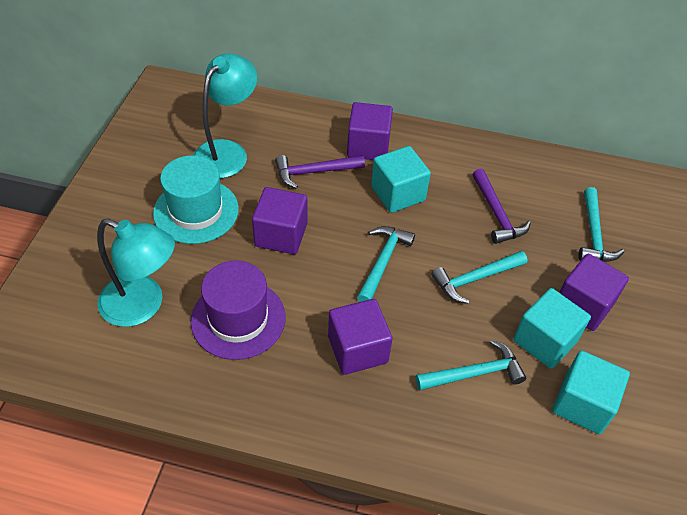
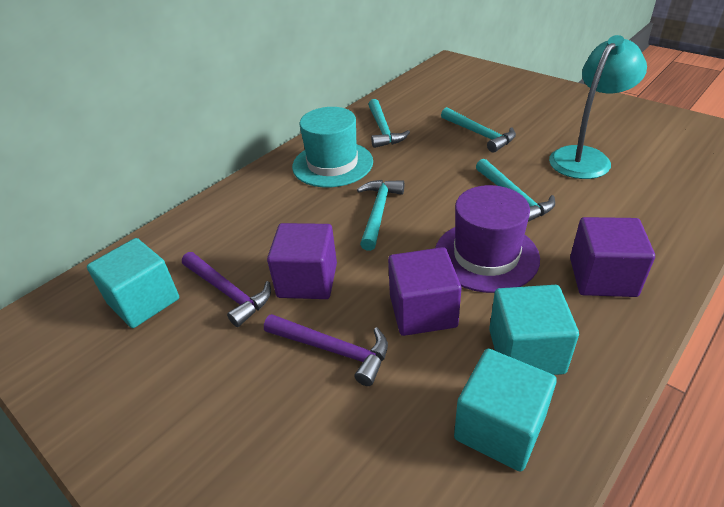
purple cube: 4 -> 3
turquoise lamp: 2 -> 1

